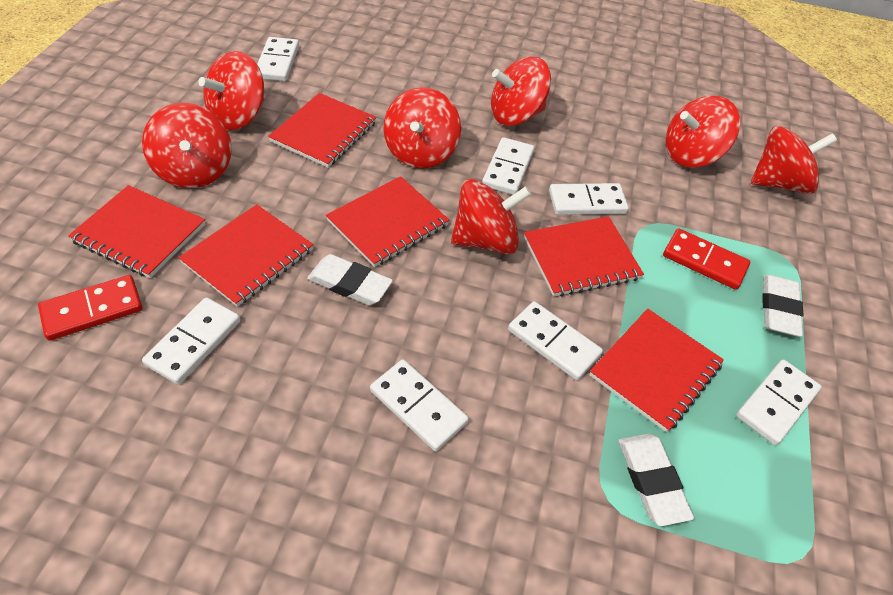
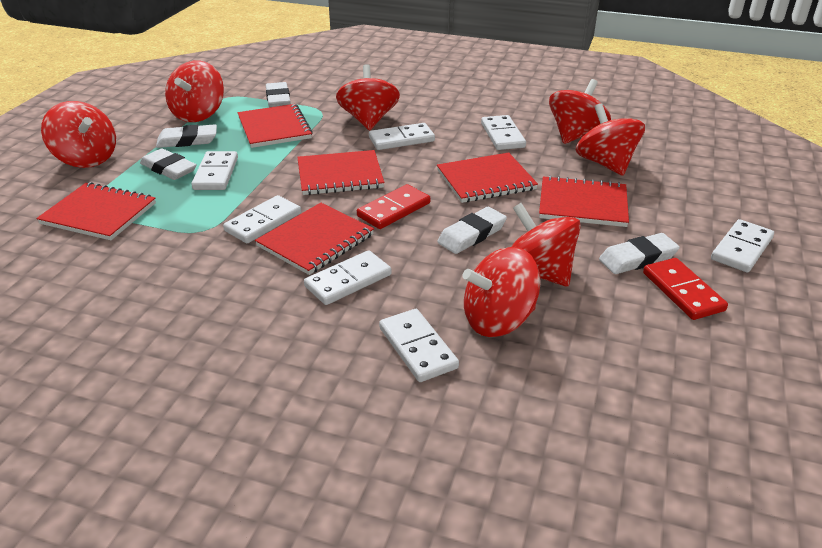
white eraser: 3 -> 5

